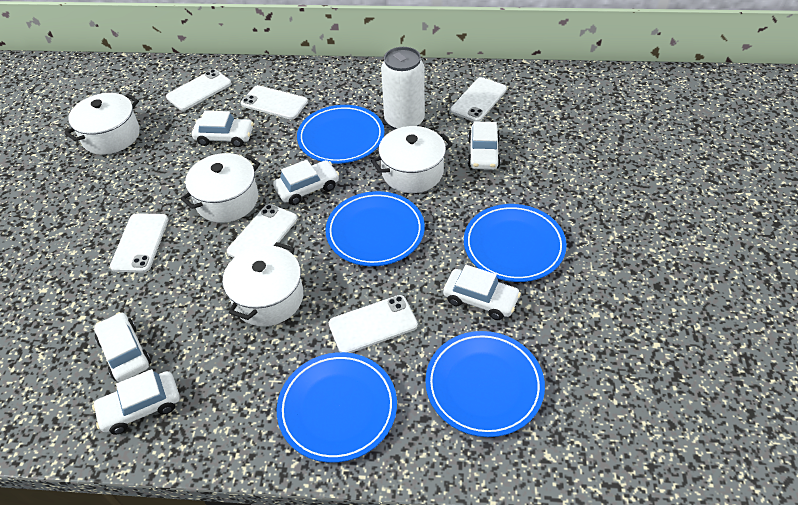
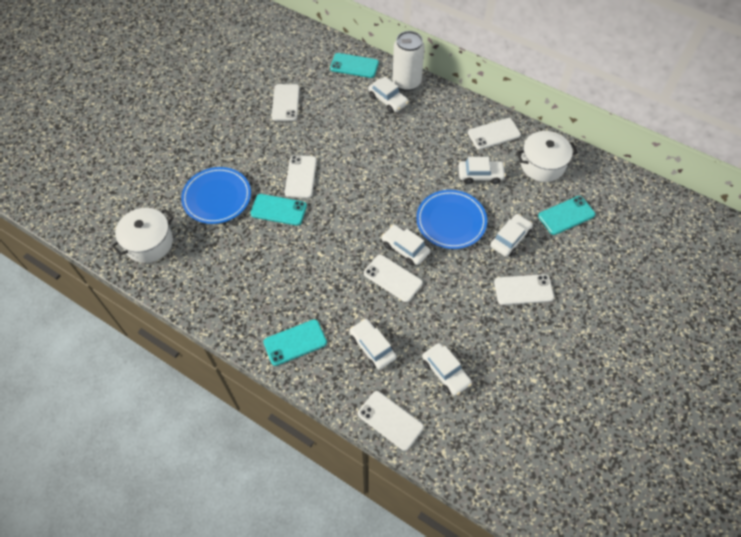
blue plate: 5 -> 2
turquoise phone: 0 -> 4
white pot: 4 -> 2

